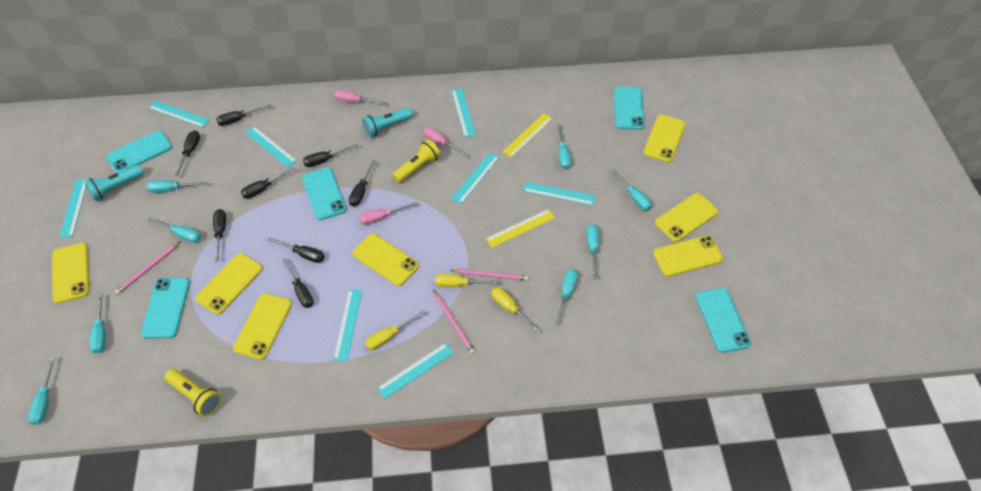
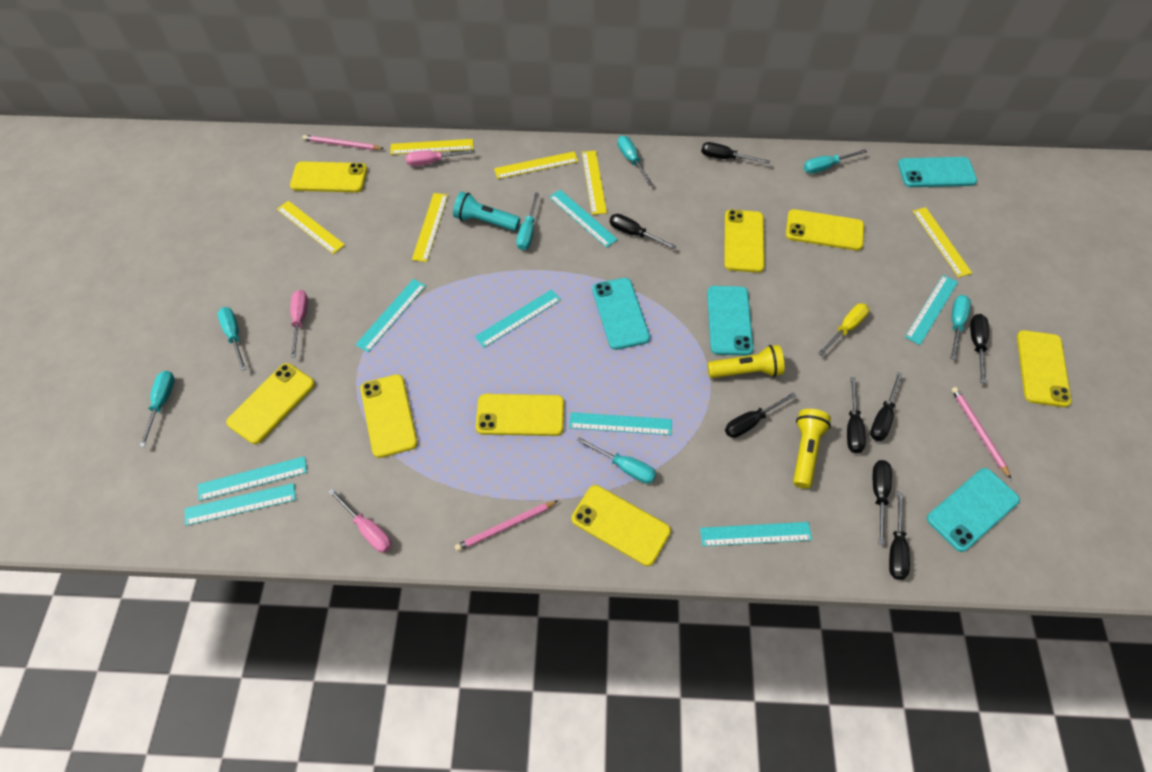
turquoise flashlight: 2 -> 1
turquoise phone: 5 -> 4
turquoise screwdriver: 8 -> 7
yellow phone: 7 -> 8
yellow ruler: 2 -> 6
yellow screwdriver: 3 -> 1

